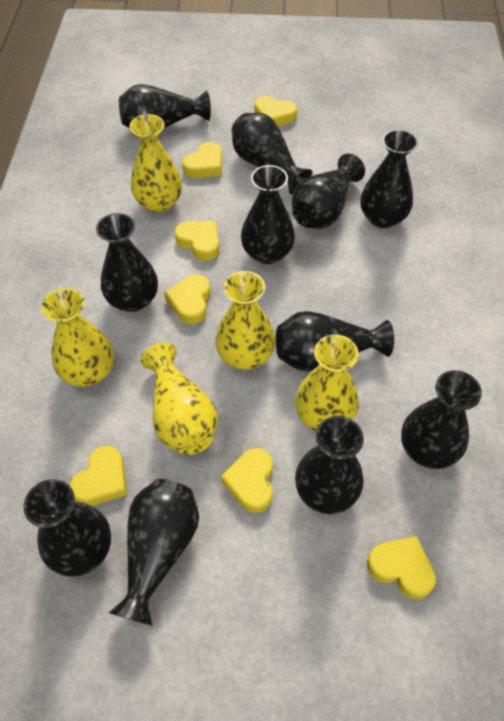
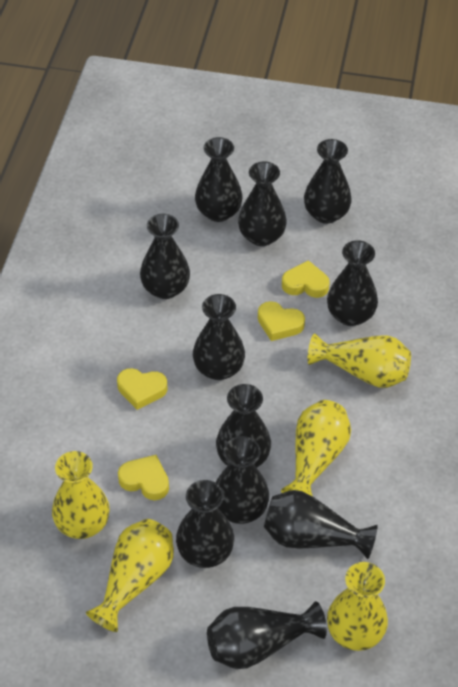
yellow heart: 7 -> 4

